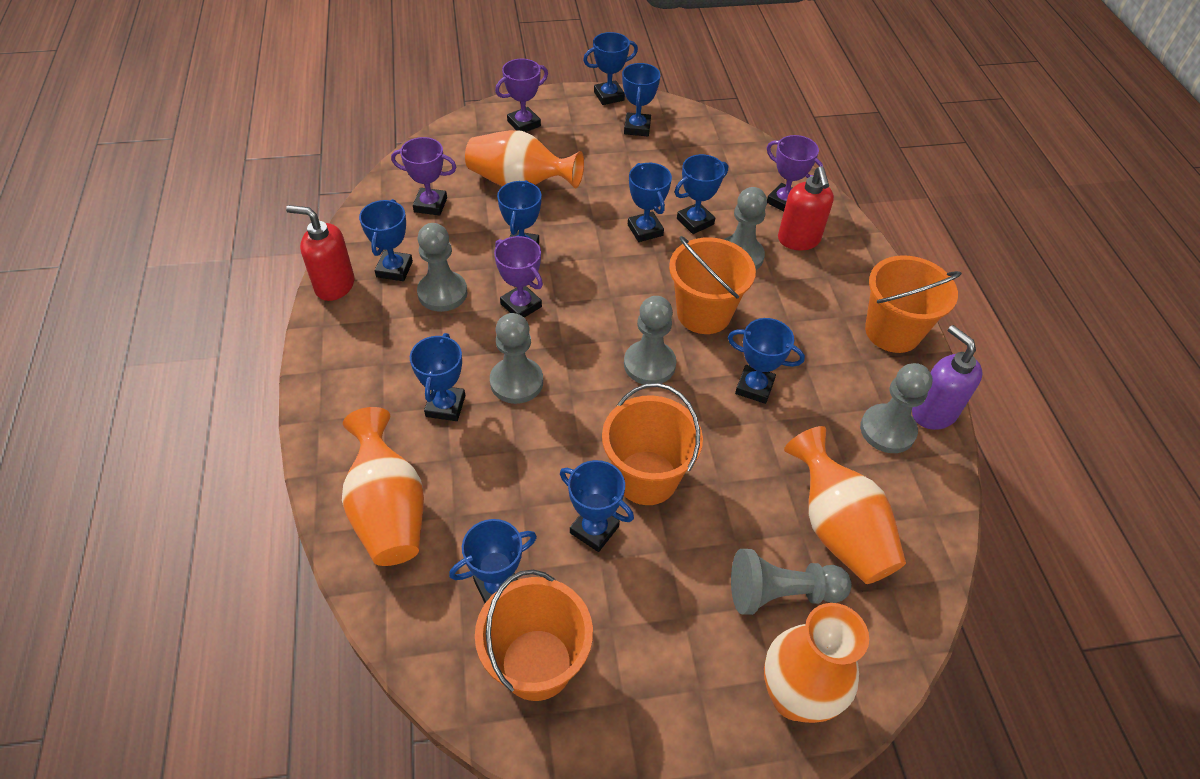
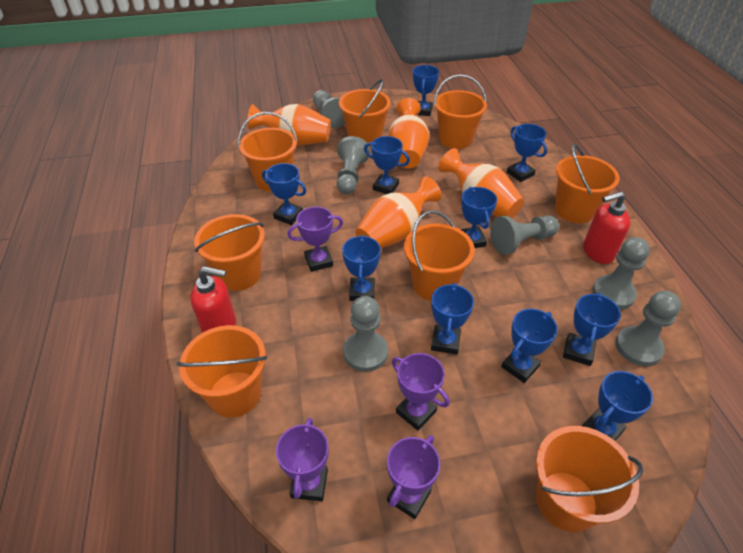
orange bucket: 4 -> 8
purple soap dispenser: 1 -> 0

